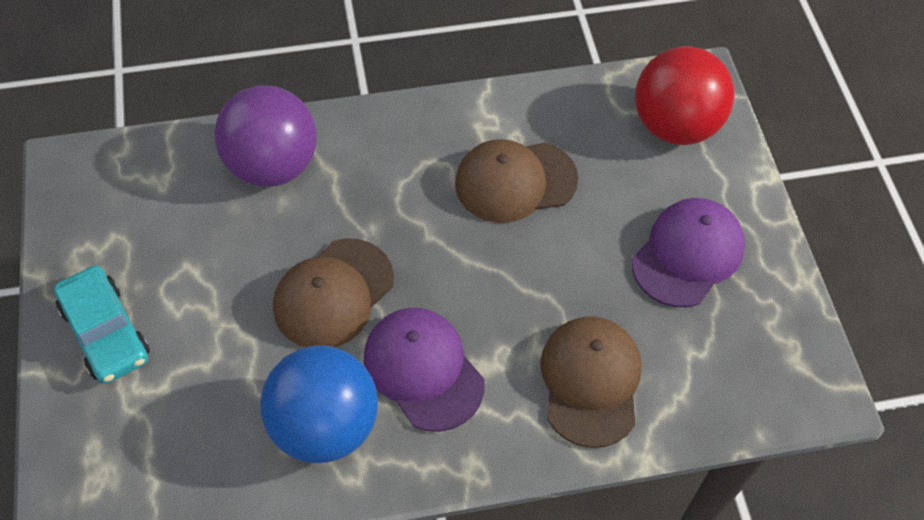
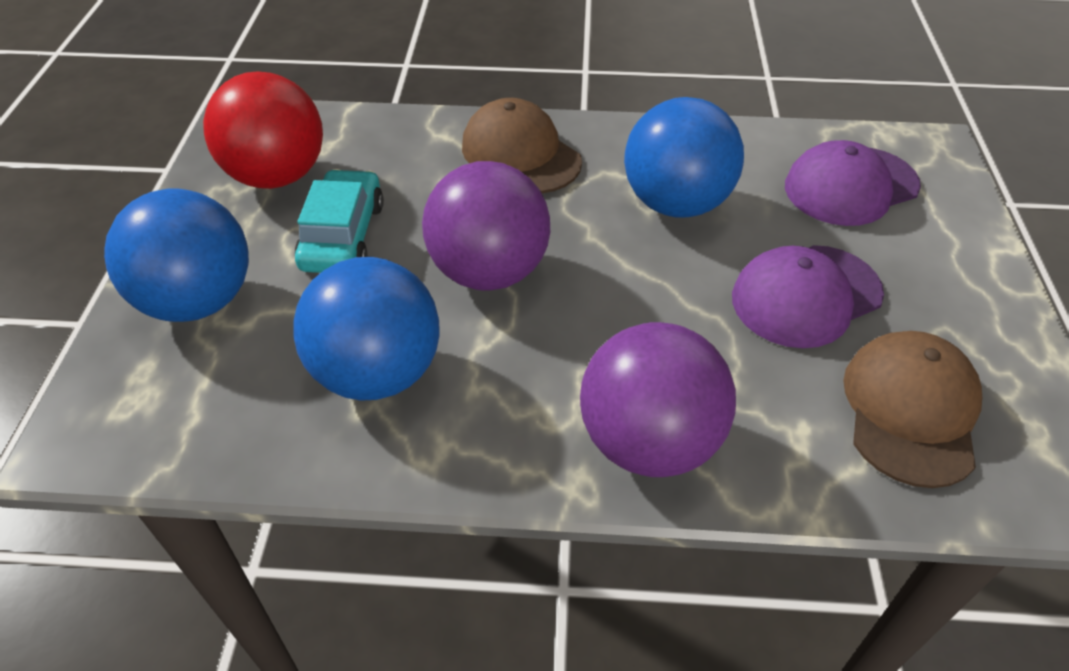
blue ball: 1 -> 3
brown cap: 3 -> 2
purple ball: 1 -> 2

